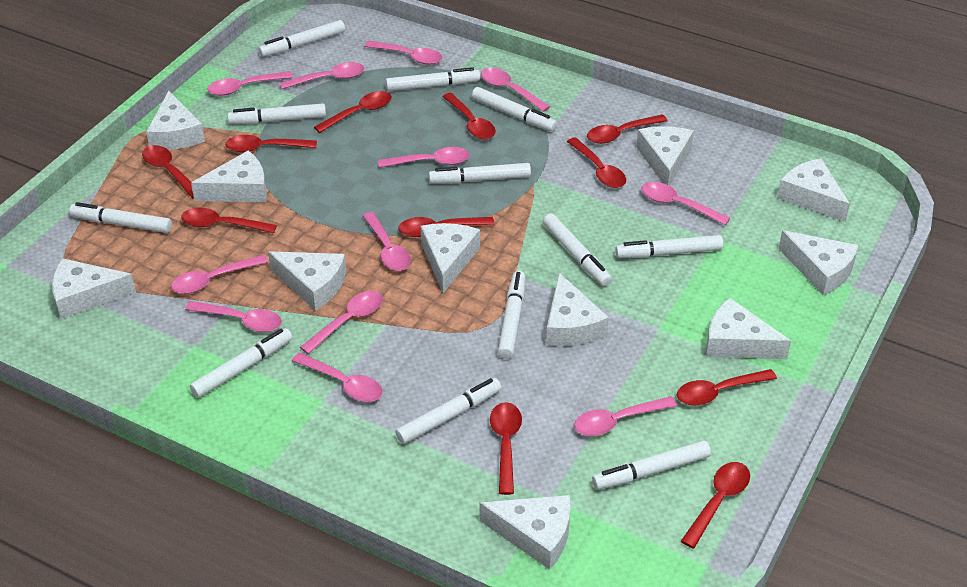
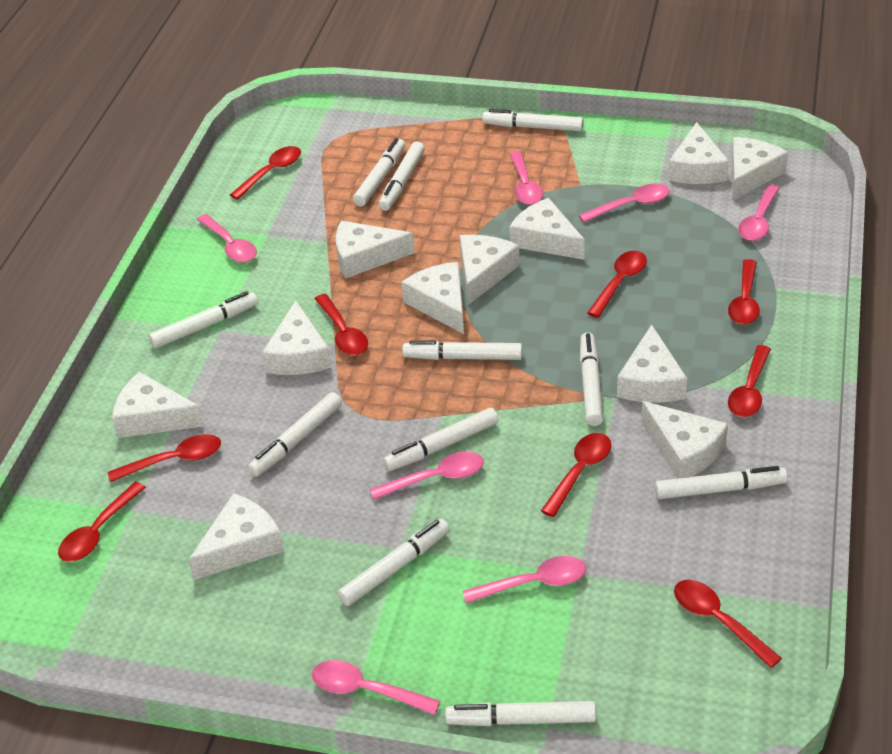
pink spoon: 12 -> 7
red spoon: 11 -> 9
white marker: 12 -> 11

